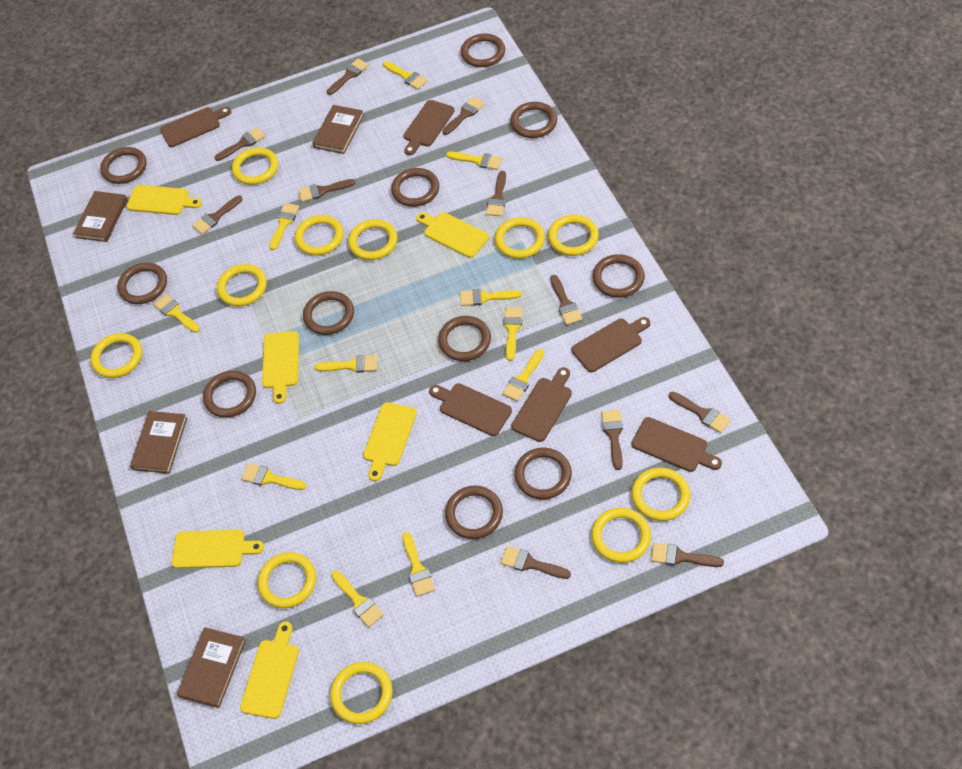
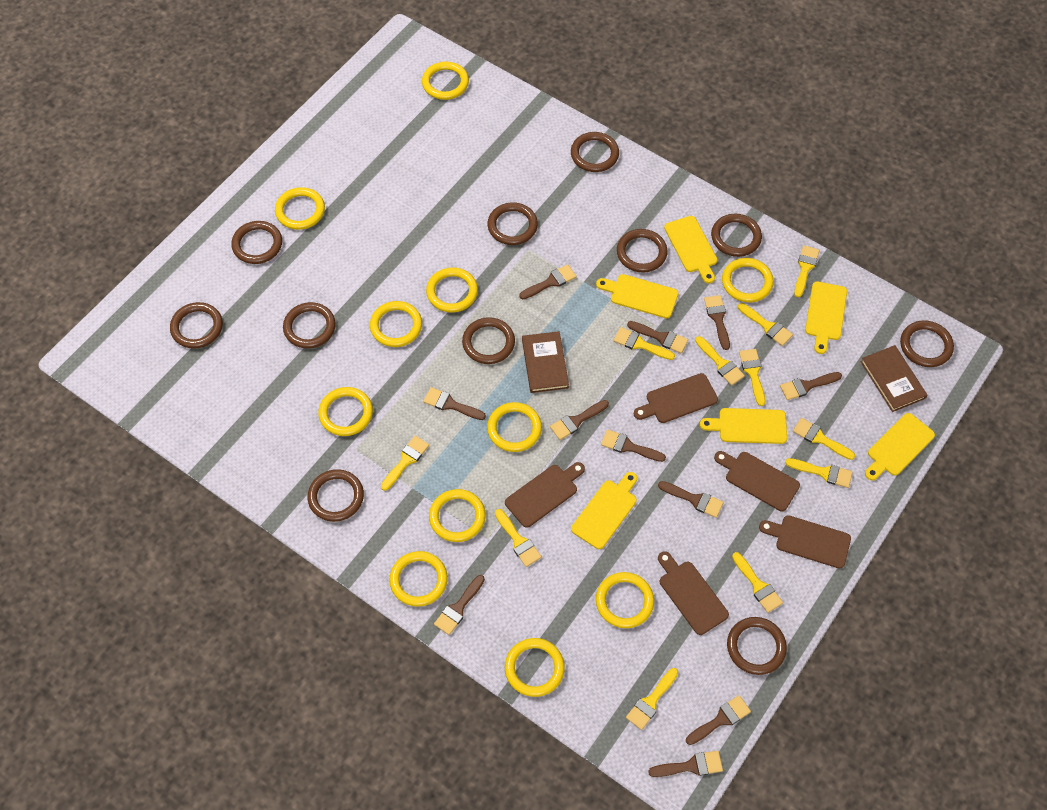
brown book: 4 -> 2
brown cutting board: 6 -> 5

